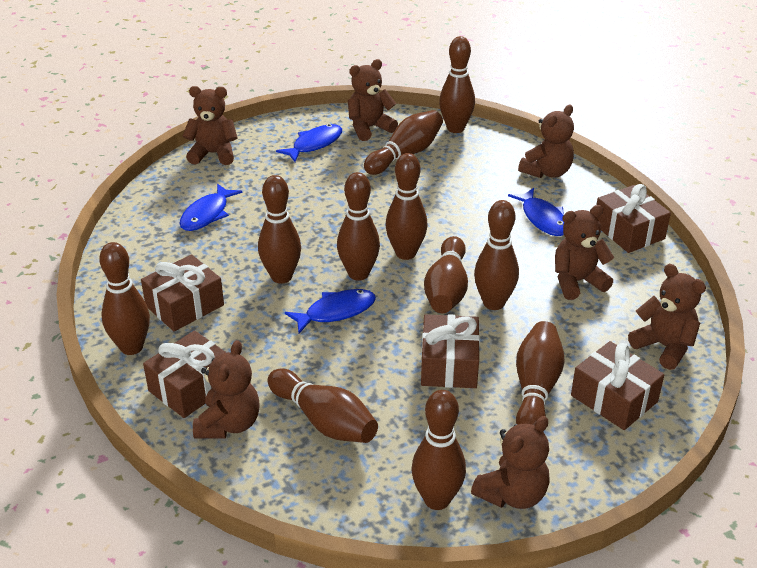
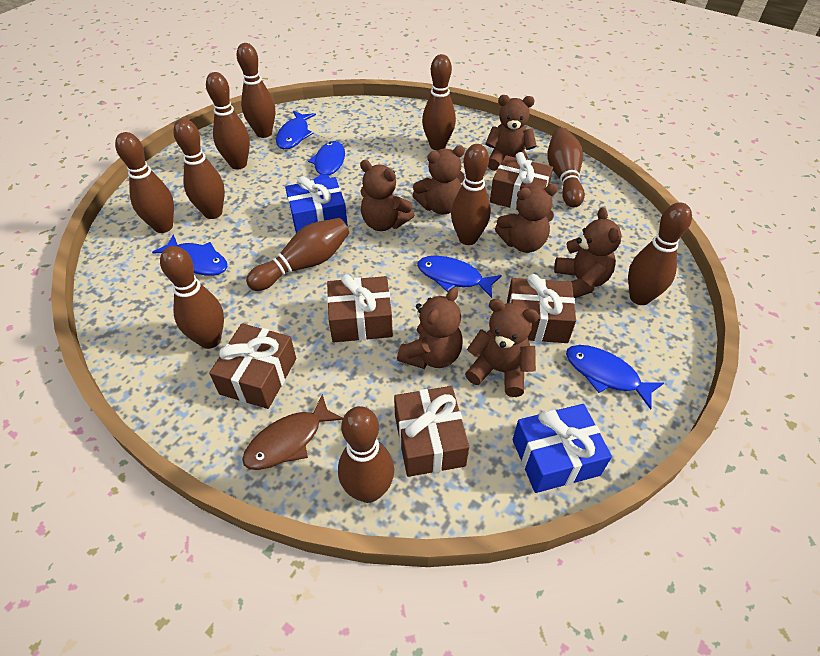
blue fish: 4 -> 5
blue gift: 0 -> 2
brown fish: 0 -> 1

